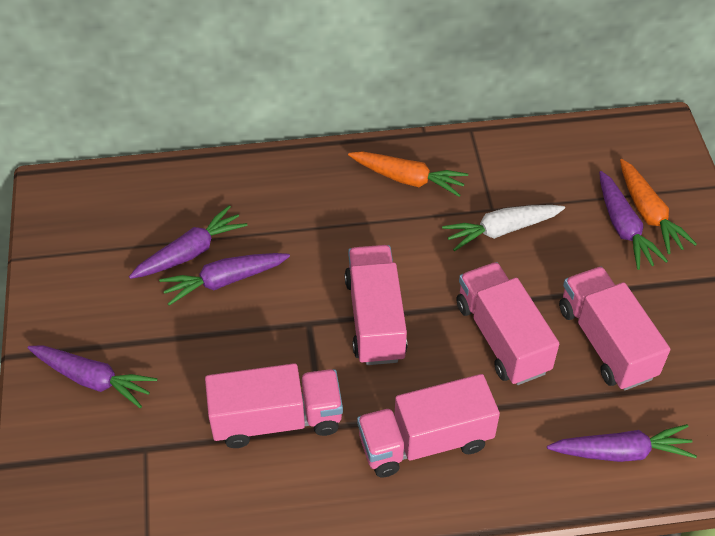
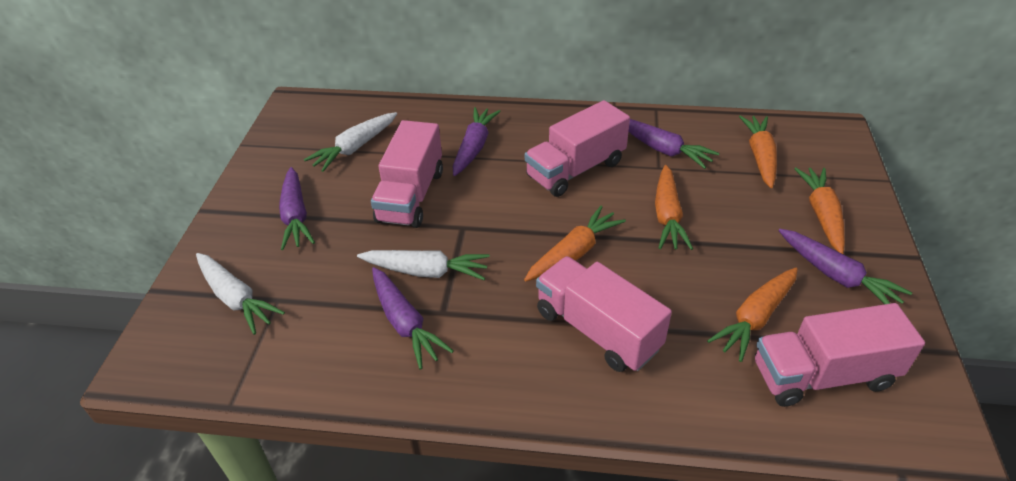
orange carrot: 2 -> 5
pink truck: 5 -> 4
white carrot: 1 -> 3

